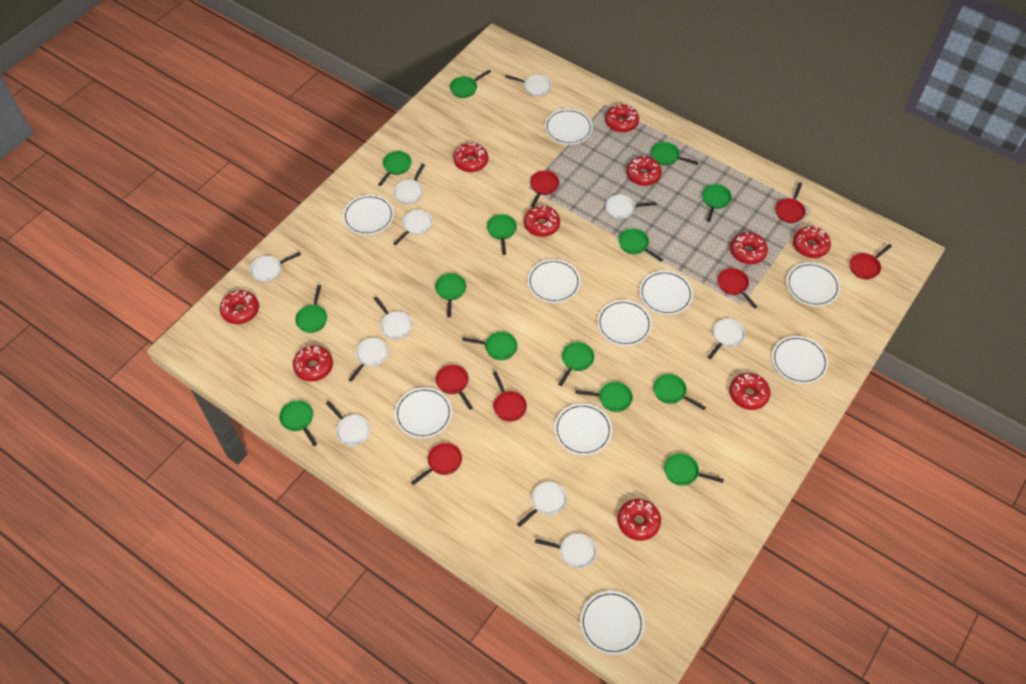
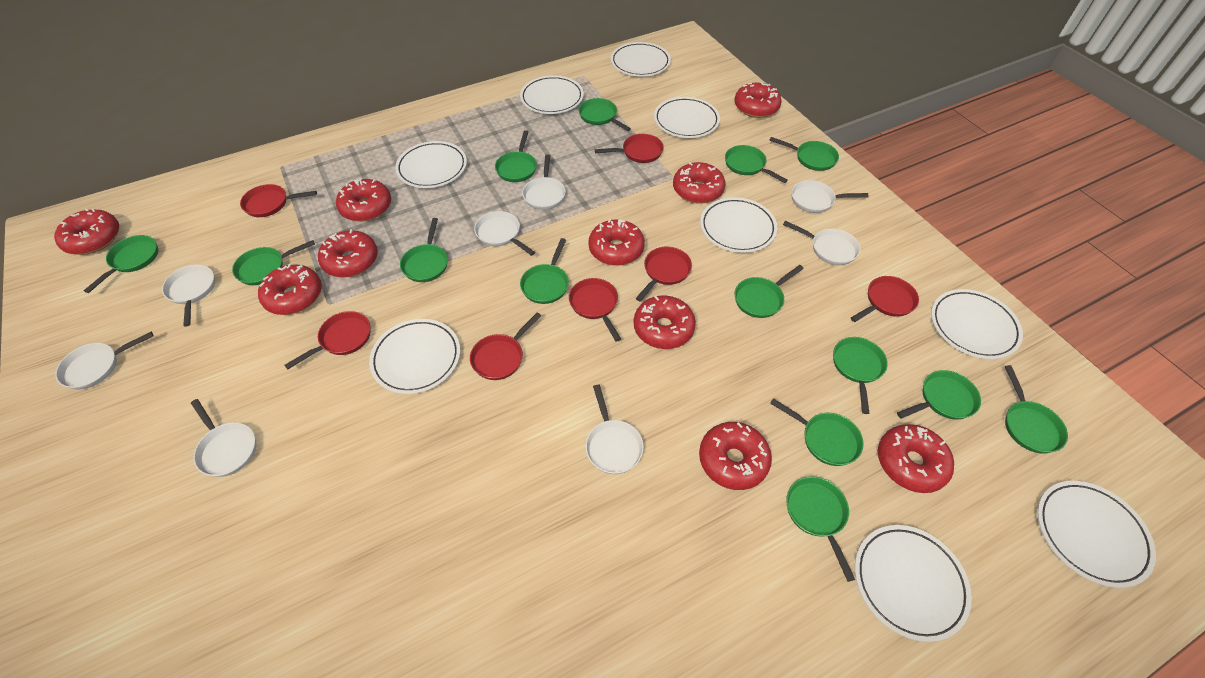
white pan: 11 -> 8
white plate: 10 -> 9

